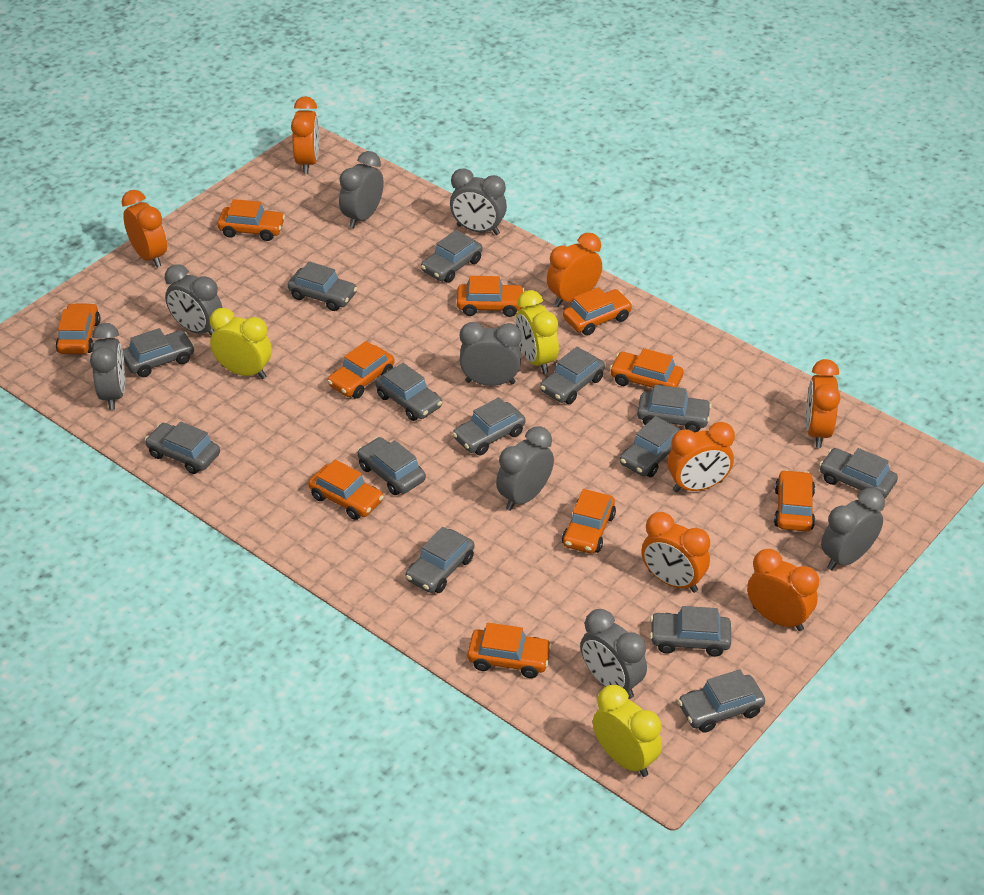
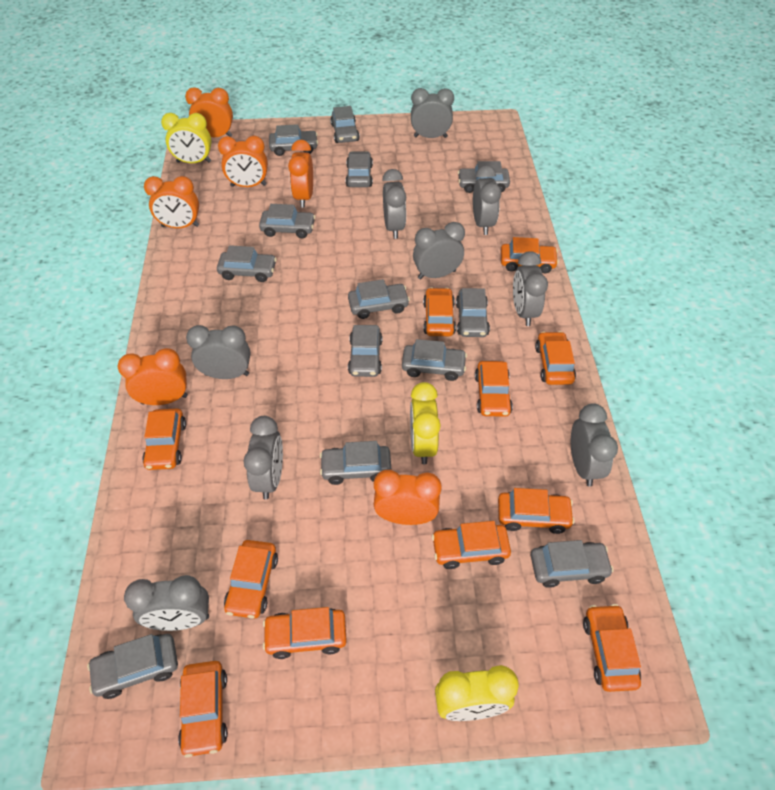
grey car: 14 -> 13
grey clock: 8 -> 9
orange car: 10 -> 11
orange clock: 7 -> 6

